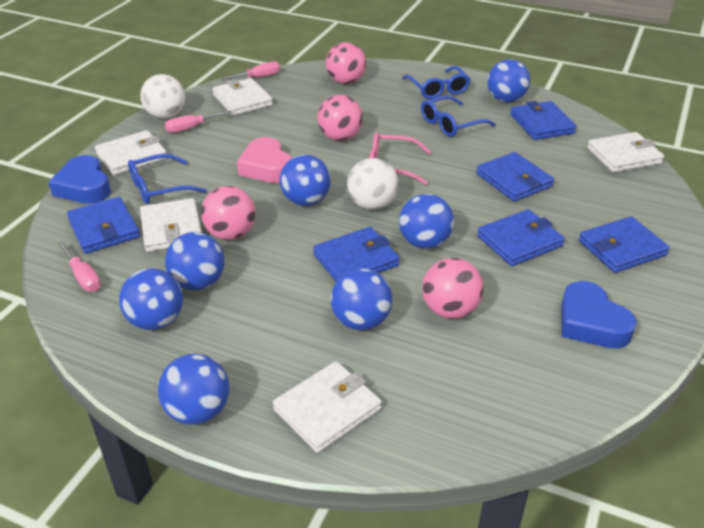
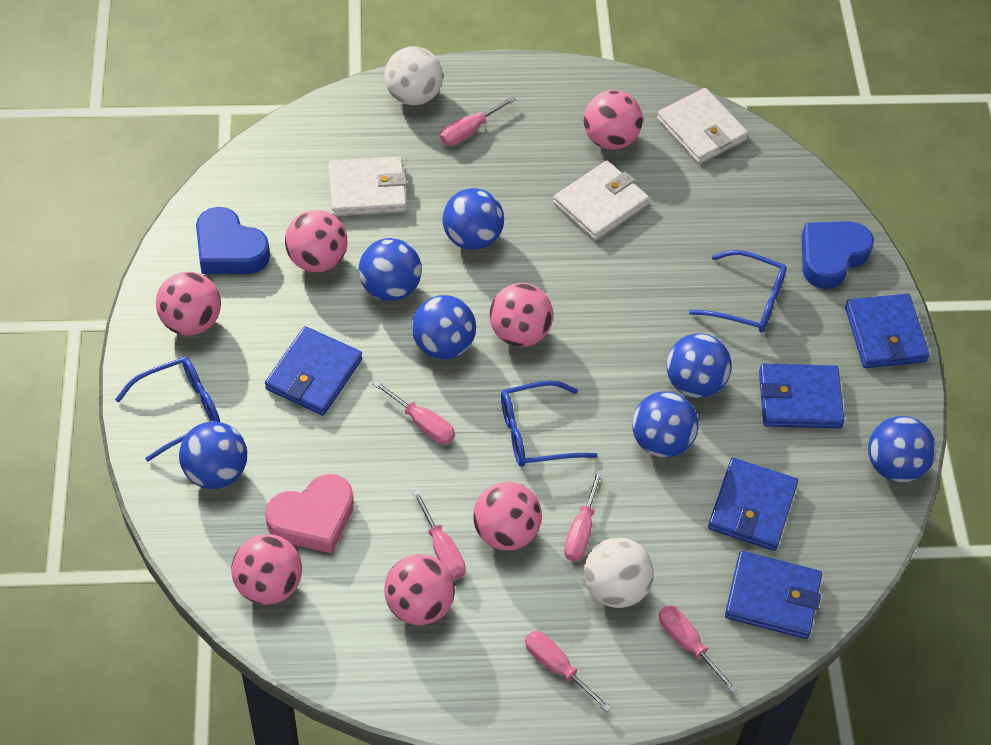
blue wallet: 6 -> 5
pink ball: 4 -> 7
pink glasses: 1 -> 0
pink screwdriver: 3 -> 6
white wallet: 5 -> 3

